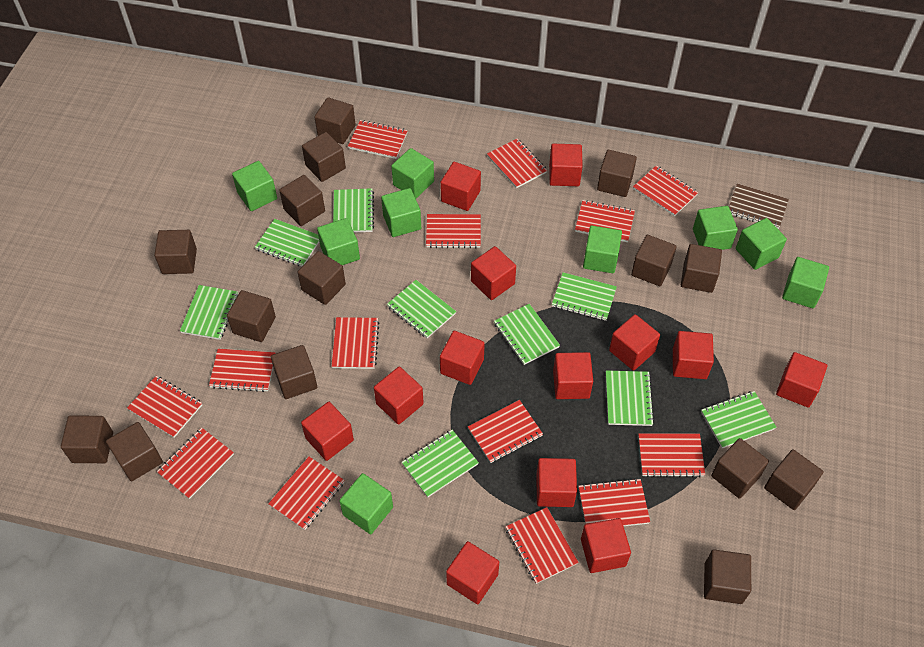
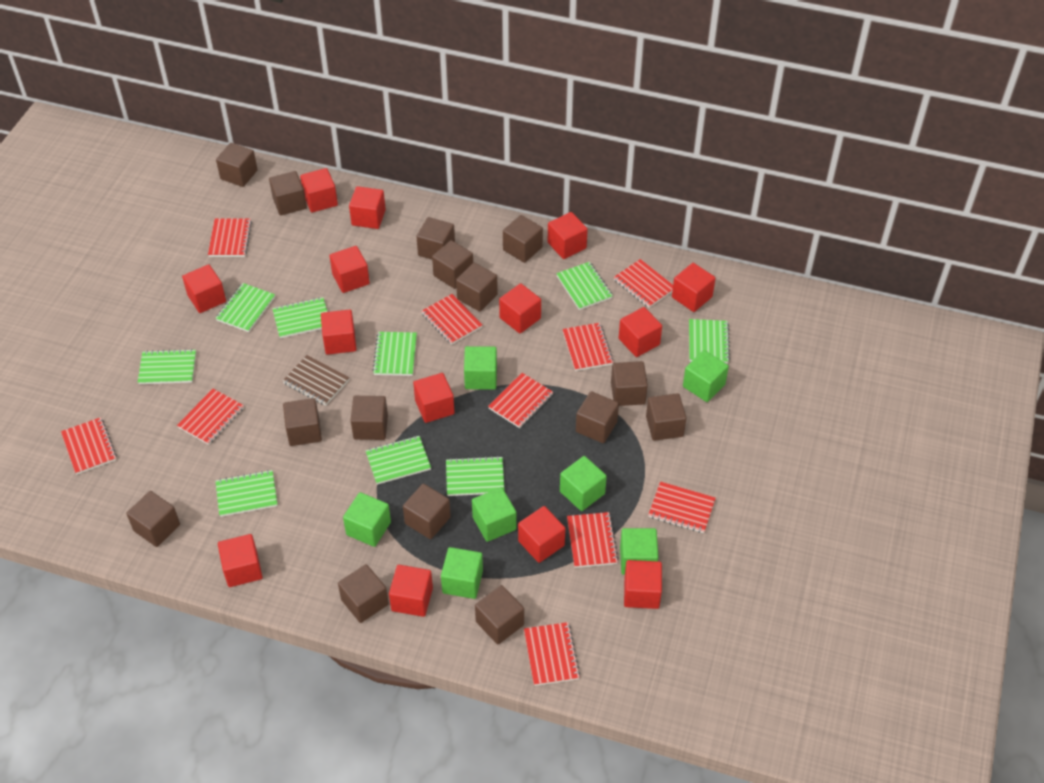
green cube: 9 -> 7
red cube: 13 -> 14
red notebook: 14 -> 10

